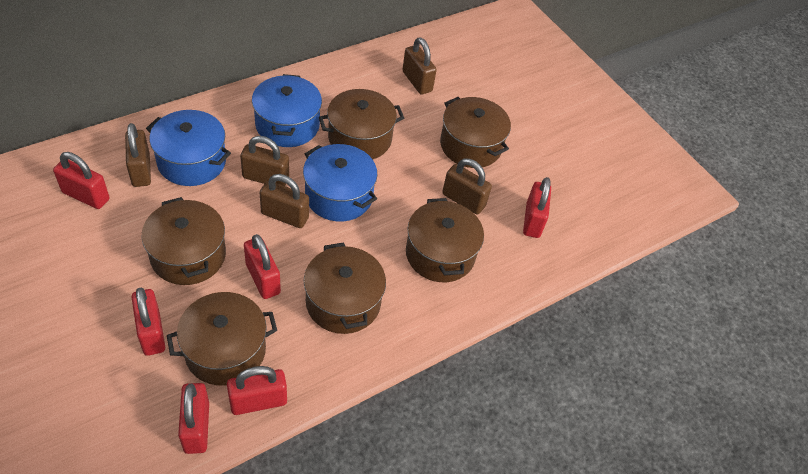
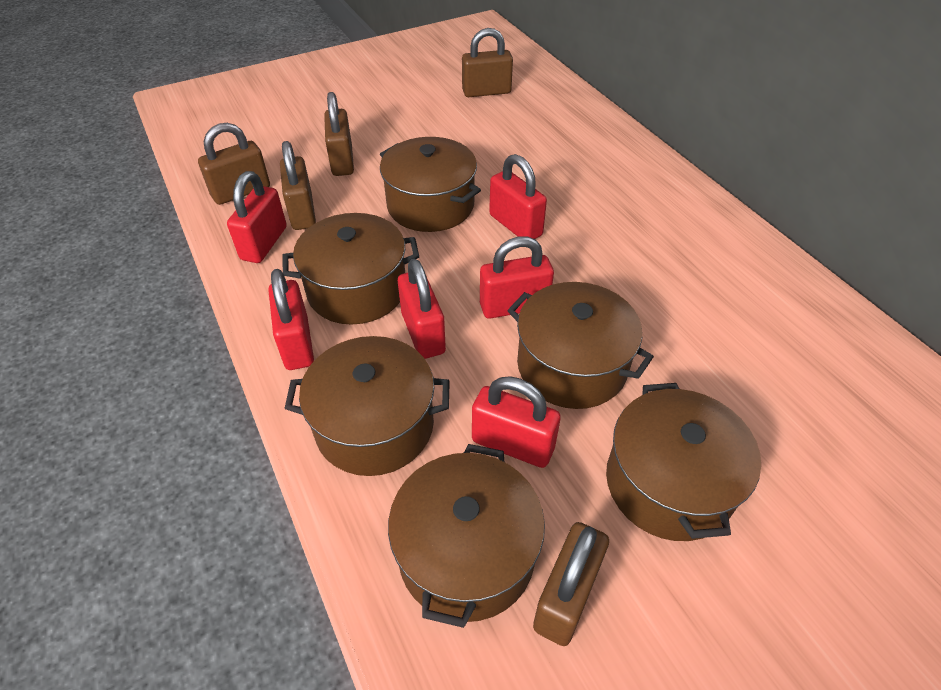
blue pot: 3 -> 0

